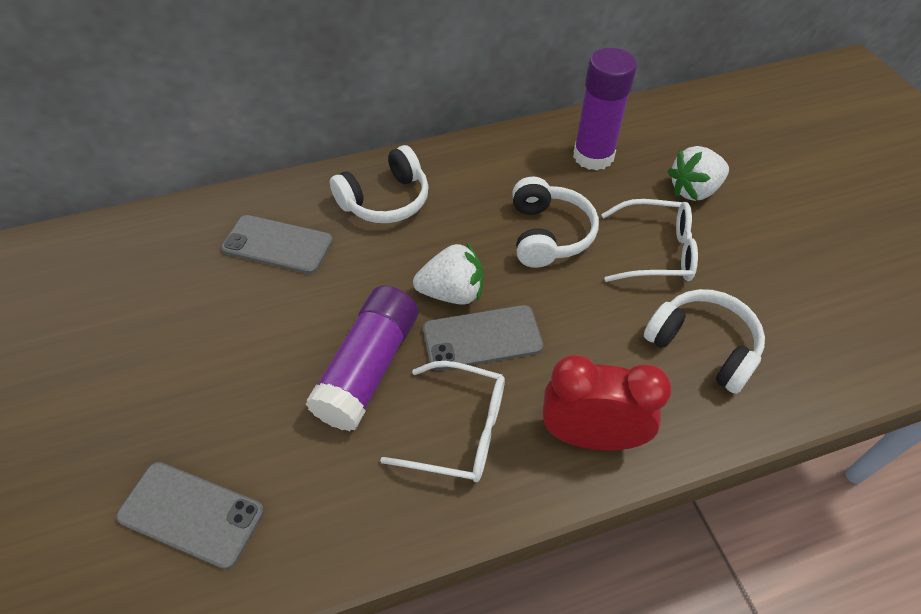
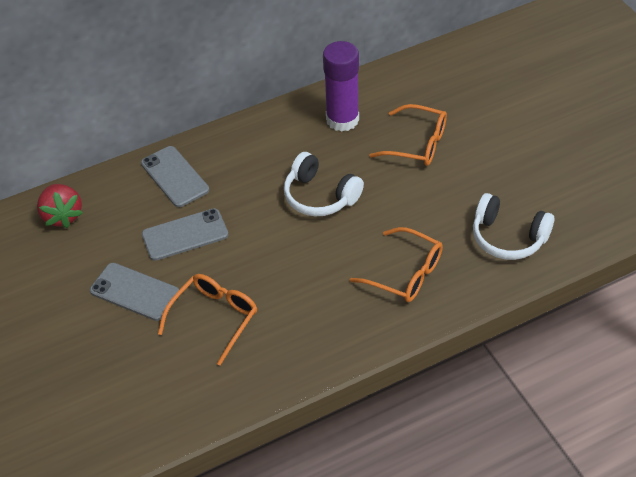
orange glasses: 0 -> 3
purple glue stick: 2 -> 1
red clock: 1 -> 0
red strawberry: 0 -> 1
white glasses: 2 -> 0
white headphones: 3 -> 2
white strawberry: 2 -> 0

